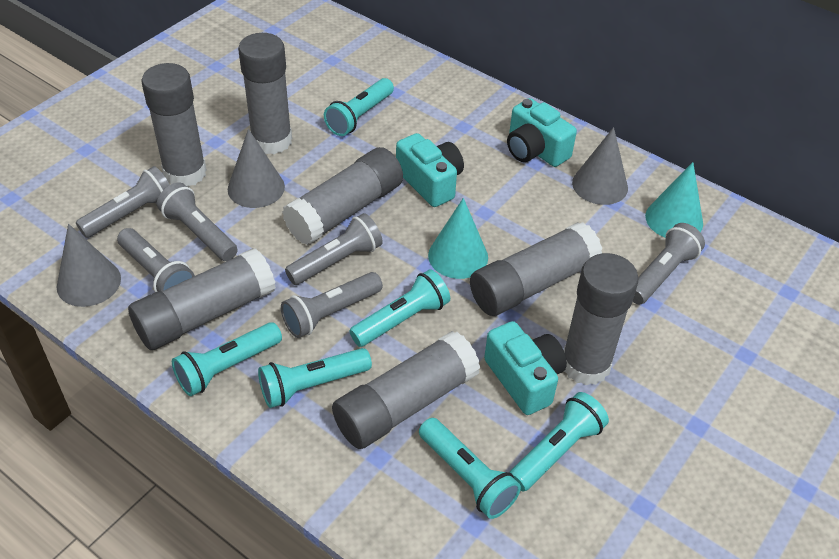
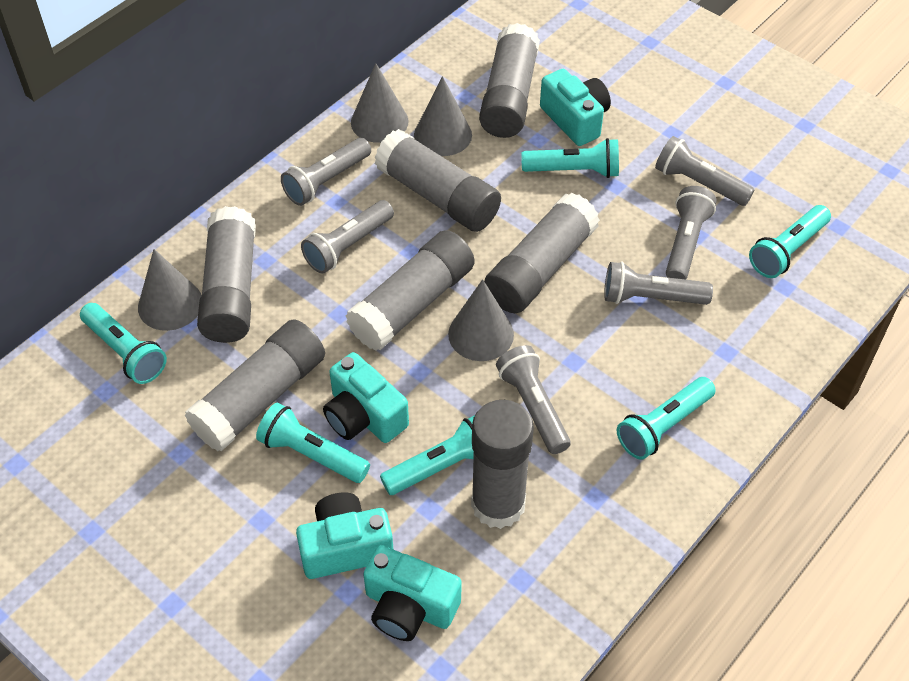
grey cone: 3 -> 4
turquoise camera: 3 -> 4
turquoise cone: 2 -> 0

